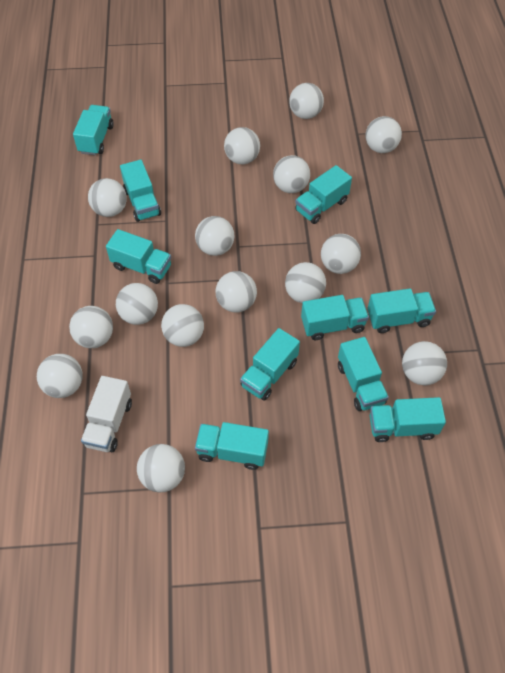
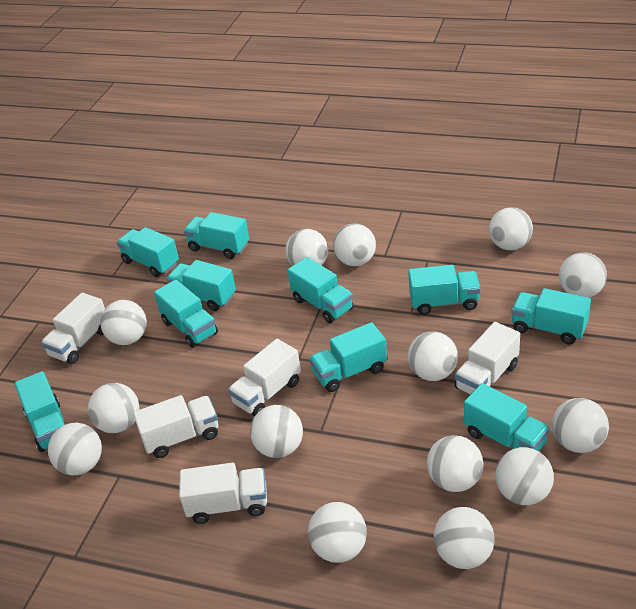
white ball: 15 -> 14
white truck: 1 -> 5

